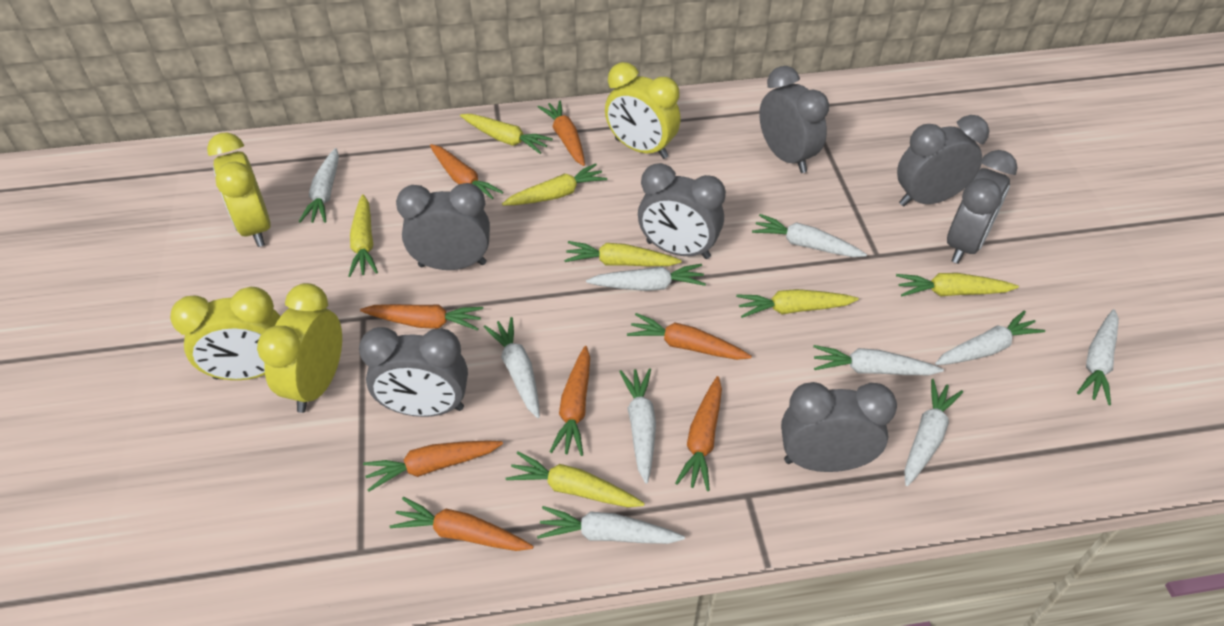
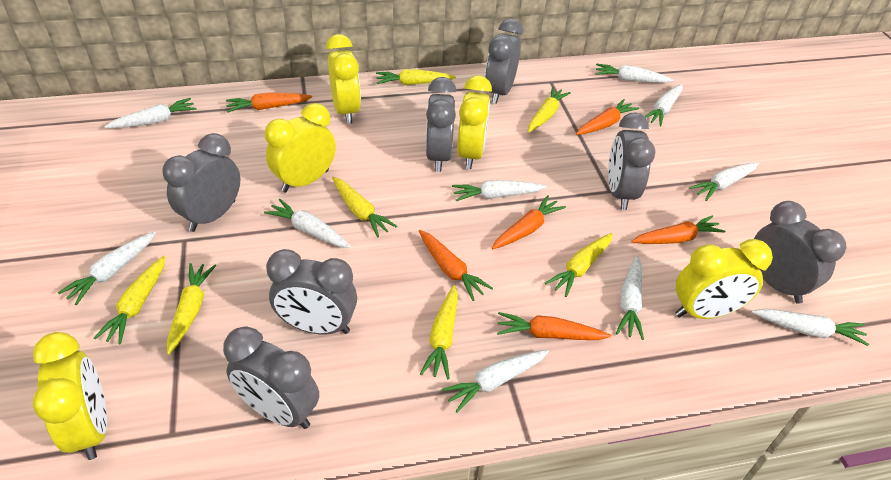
orange carrot: 8 -> 6
yellow clock: 4 -> 5

